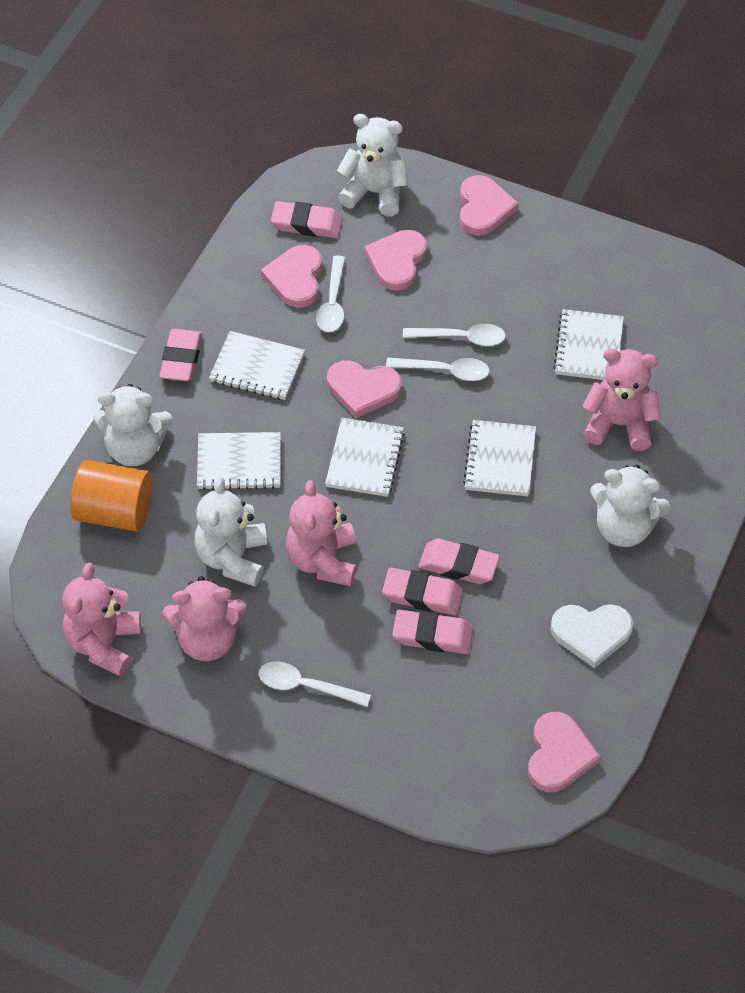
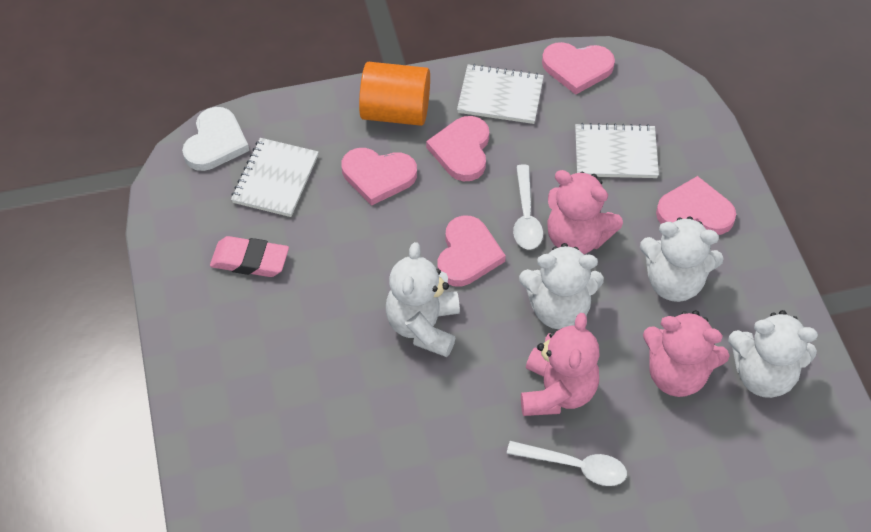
pink eraser: 5 -> 1
pink teddy bear: 4 -> 3
white notebook: 5 -> 3
white spoon: 4 -> 2

